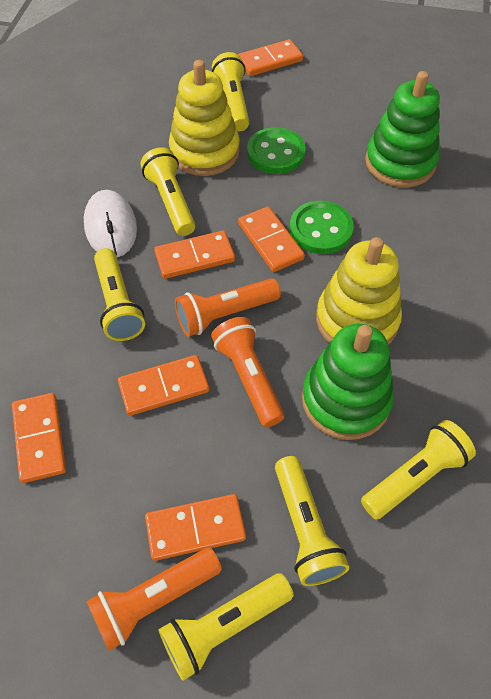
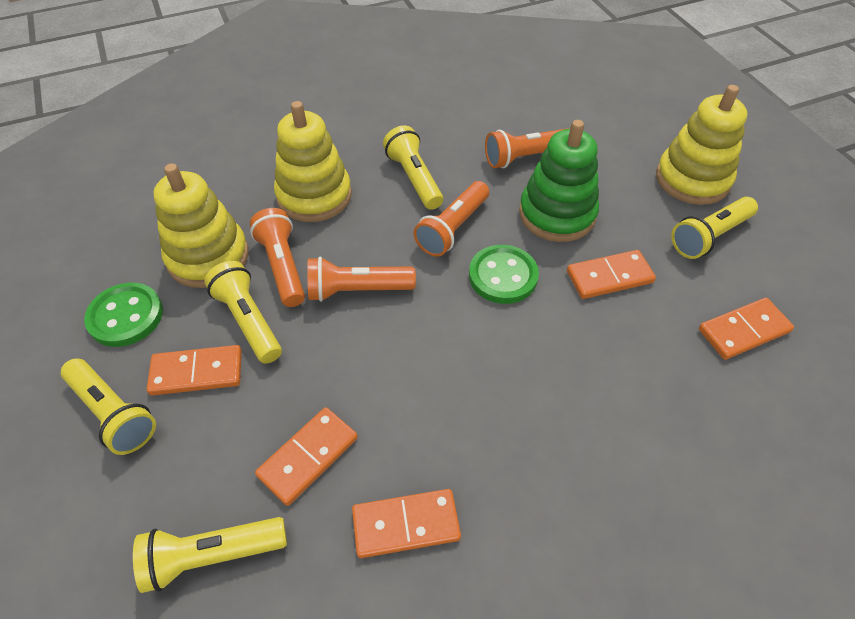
green stacking toy: 2 -> 1
orange domino: 6 -> 5
orange flashlight: 3 -> 4
white mouse: 1 -> 0
yellow flashlight: 6 -> 5
yellow stacking toy: 2 -> 3

